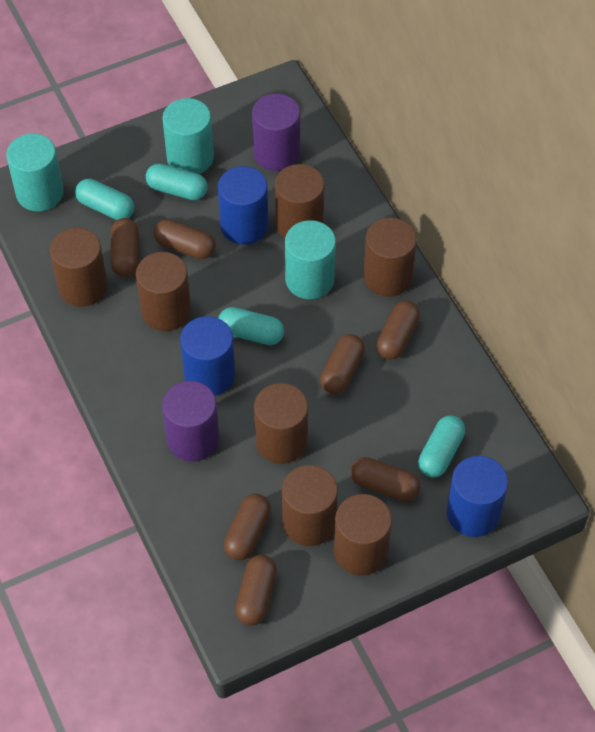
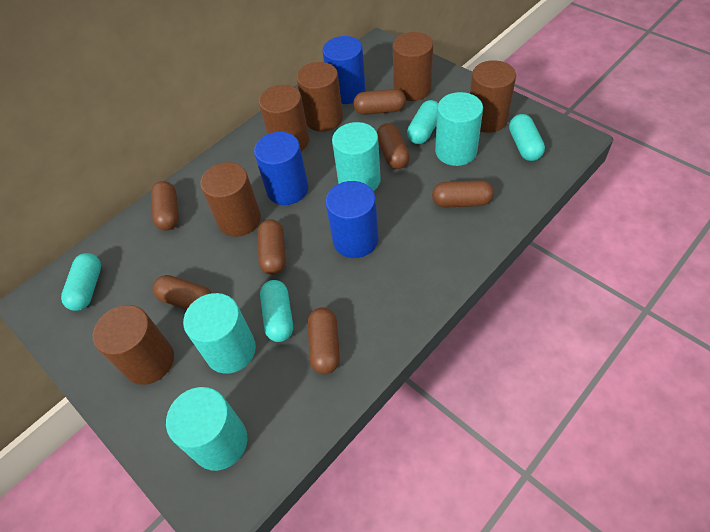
brown cylinder: 7 -> 6
purple cylinder: 2 -> 0
turquoise cylinder: 3 -> 4

